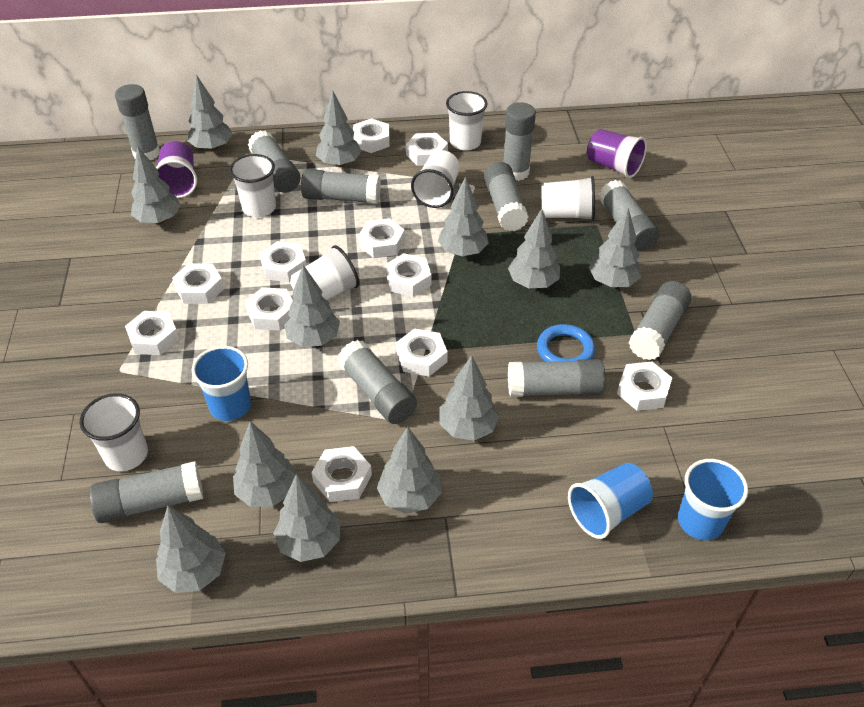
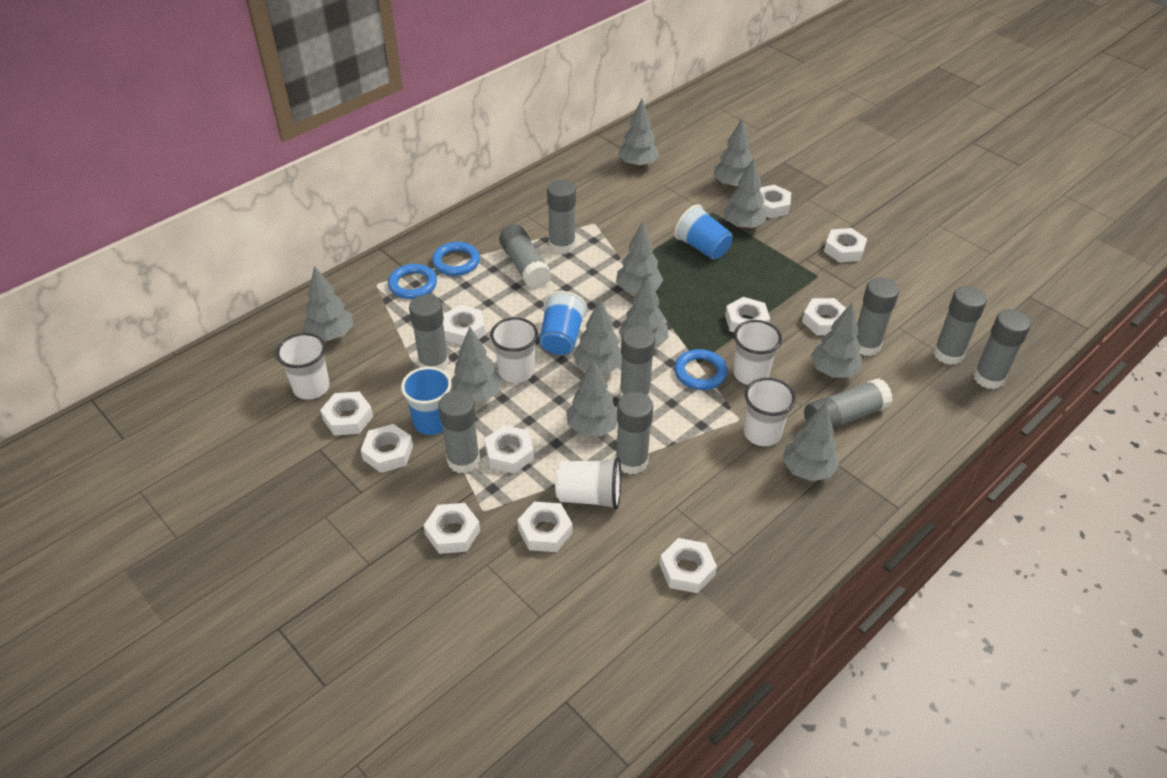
blue ring: 1 -> 3
grey tree: 12 -> 11
purple cup: 2 -> 0
white cup: 6 -> 5

